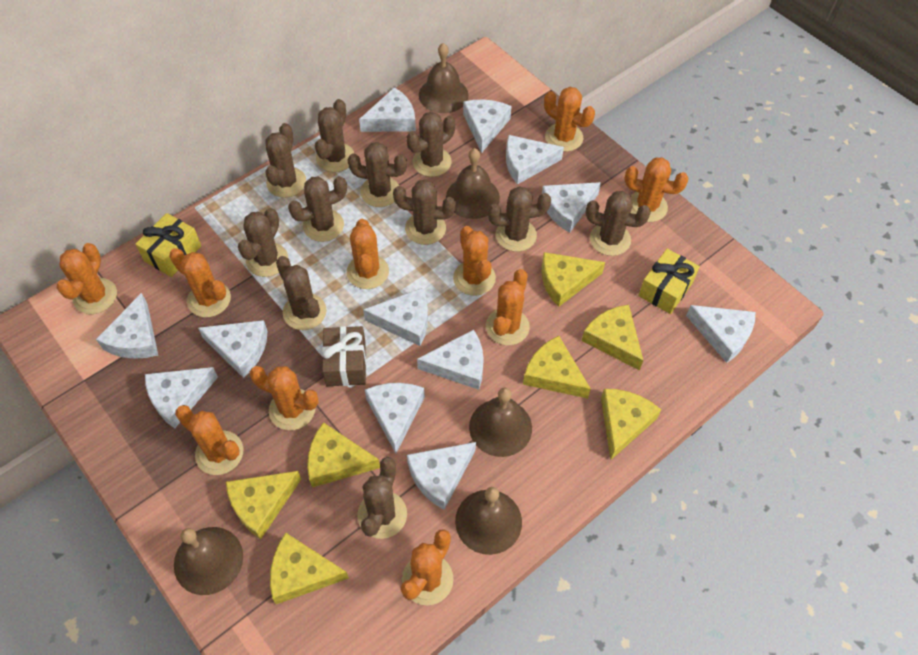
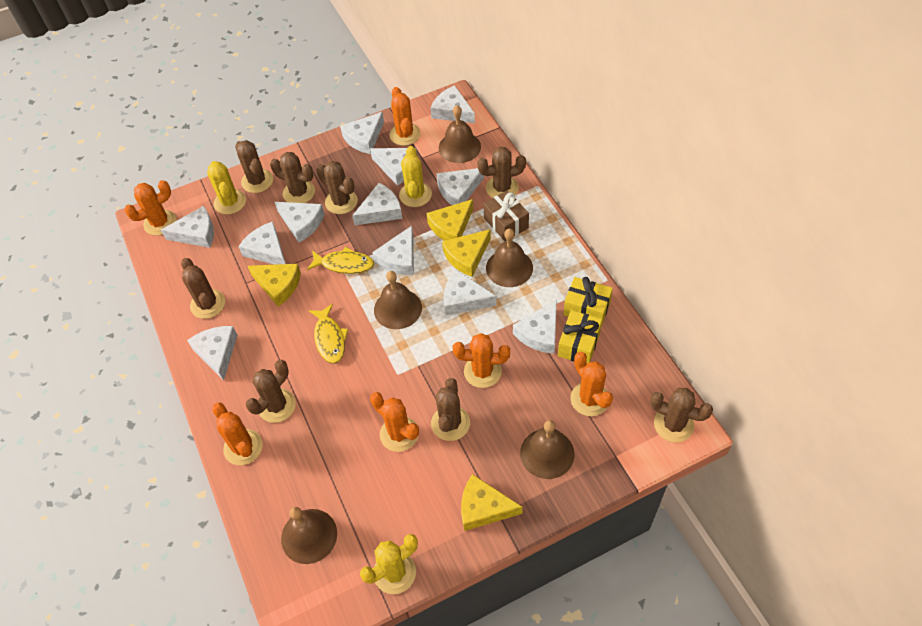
brown cactus: 11 -> 8
orange cactus: 10 -> 6
yellow cactus: 0 -> 3
yellow cheese: 7 -> 4
yellow fish: 0 -> 2

